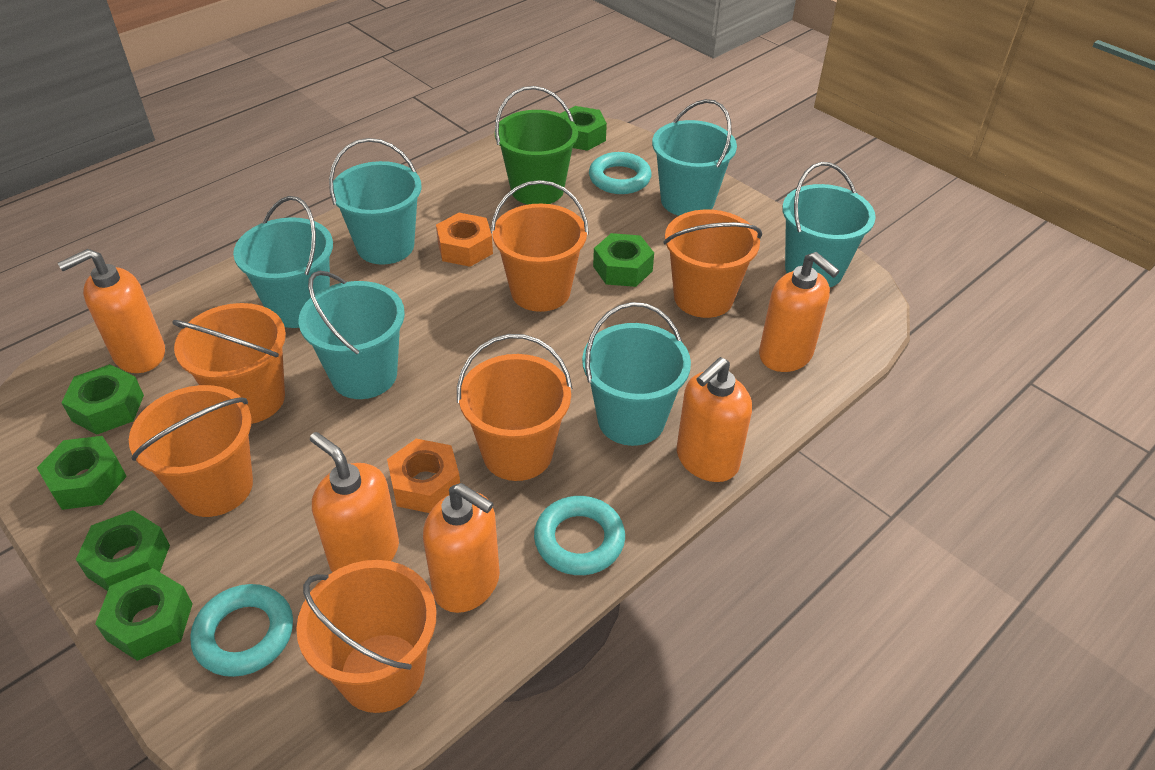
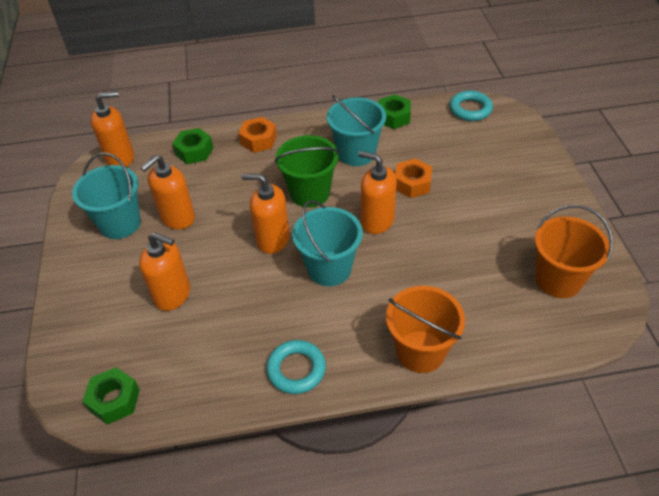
green nut: 6 -> 3
orange bucket: 6 -> 2
turquoise bucket: 6 -> 3
turquoise ring: 3 -> 2

